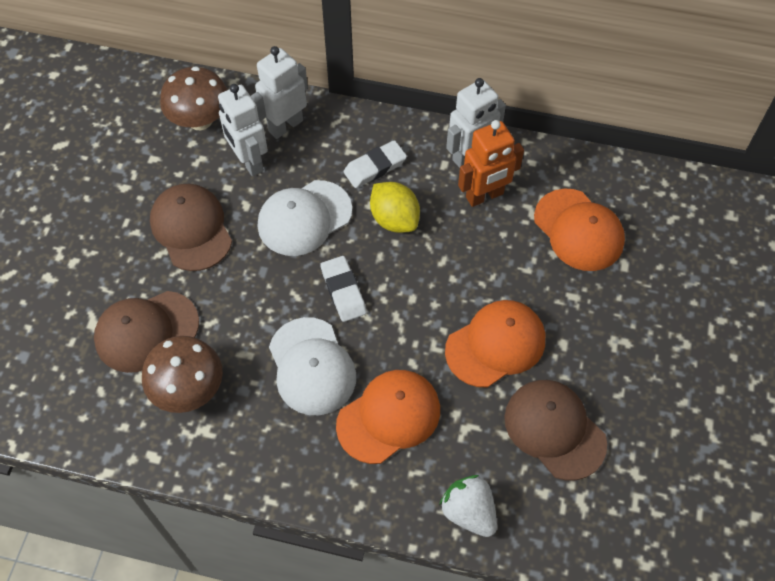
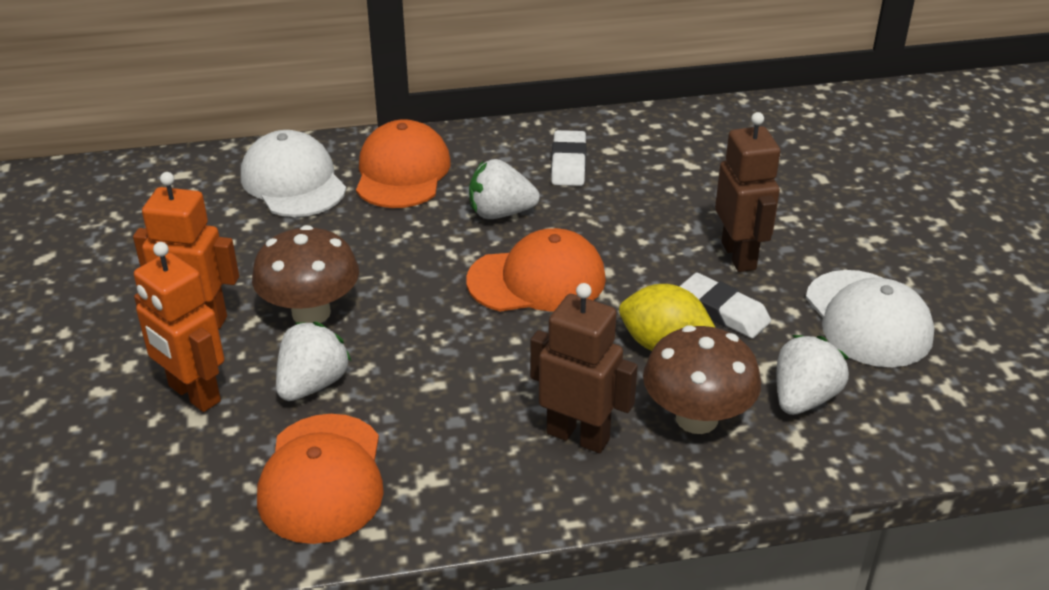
brown cap: 3 -> 0
brown robot: 0 -> 2
orange robot: 1 -> 2
white robot: 3 -> 0
white strawberry: 1 -> 3

